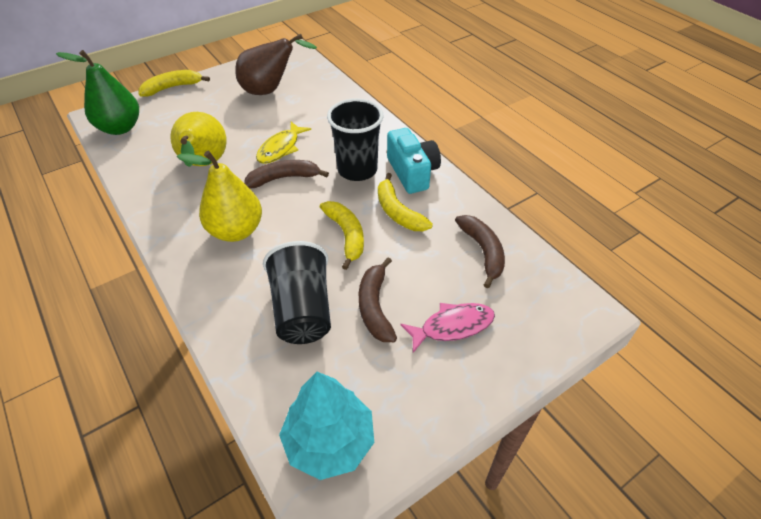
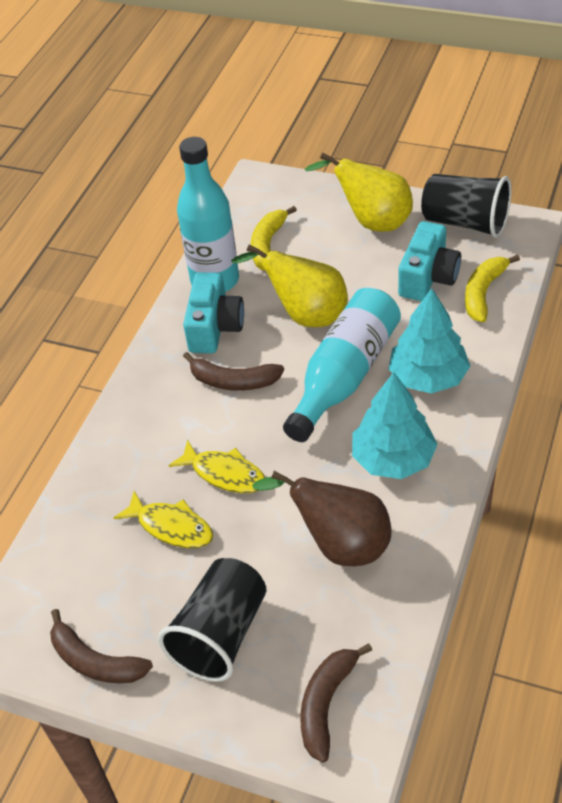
green pear: 1 -> 0
pink fish: 1 -> 0
turquoise bottle: 0 -> 2
turquoise camera: 1 -> 2
turquoise tree: 1 -> 2
yellow banana: 3 -> 2
yellow fish: 1 -> 2

